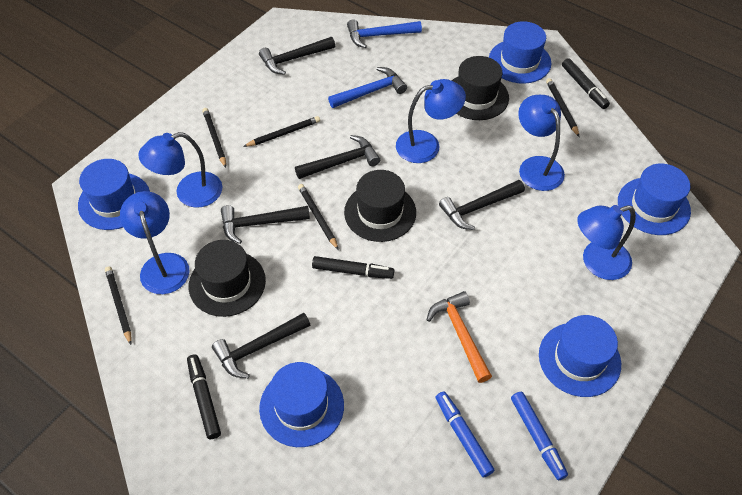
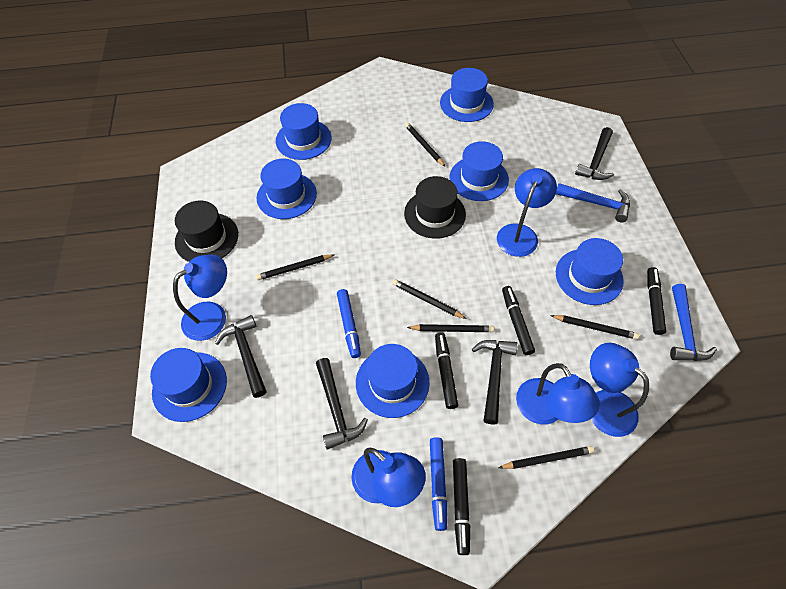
black hammer: 5 -> 4
black hat: 3 -> 2
black marker: 3 -> 4
black pencil: 5 -> 6
blue hat: 5 -> 7
orange hammer: 1 -> 0

